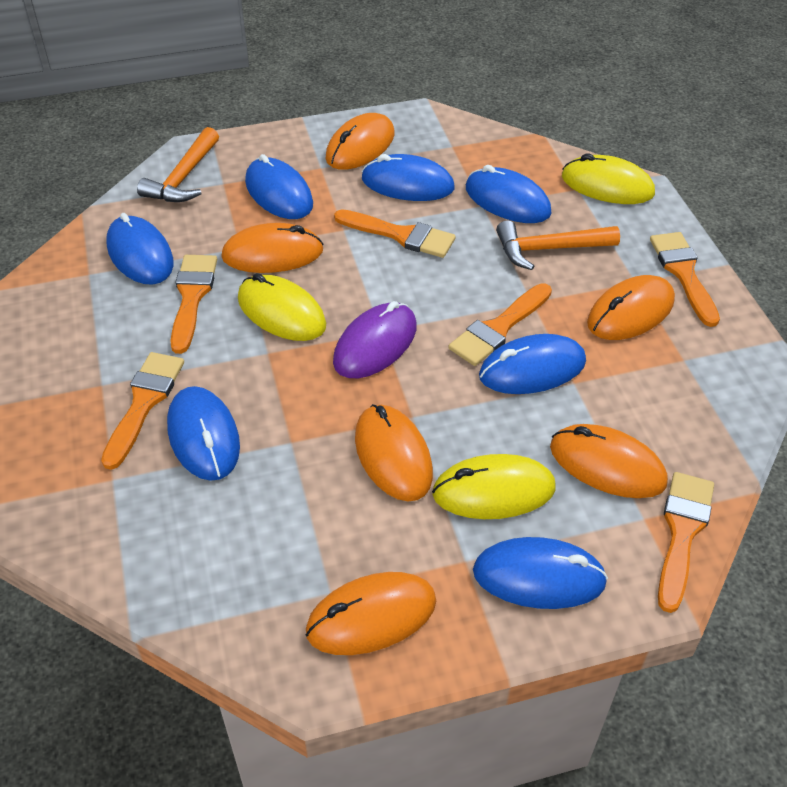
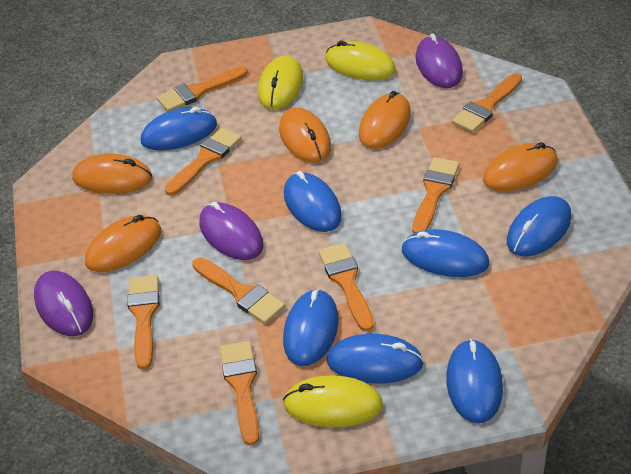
orange brush: 6 -> 8
orange hammer: 2 -> 0
orange mouse: 6 -> 5
purple mouse: 1 -> 3

